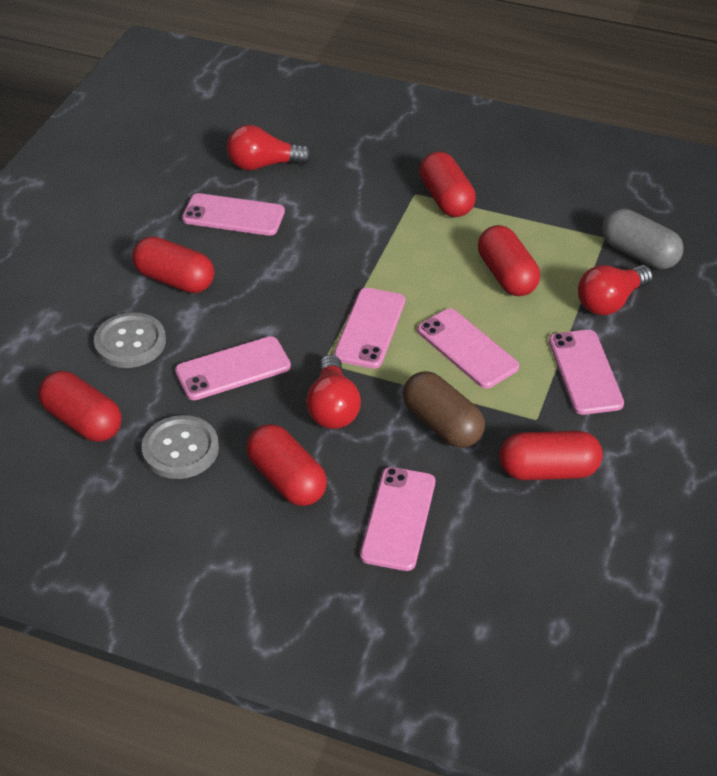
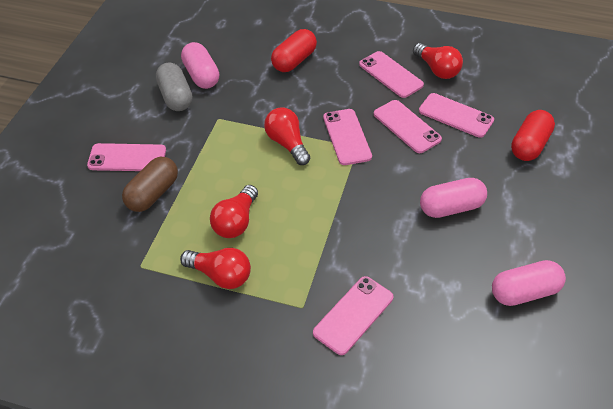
grey button: 2 -> 0
pink capsule: 0 -> 3
red capsule: 6 -> 2
red light bulb: 3 -> 4

